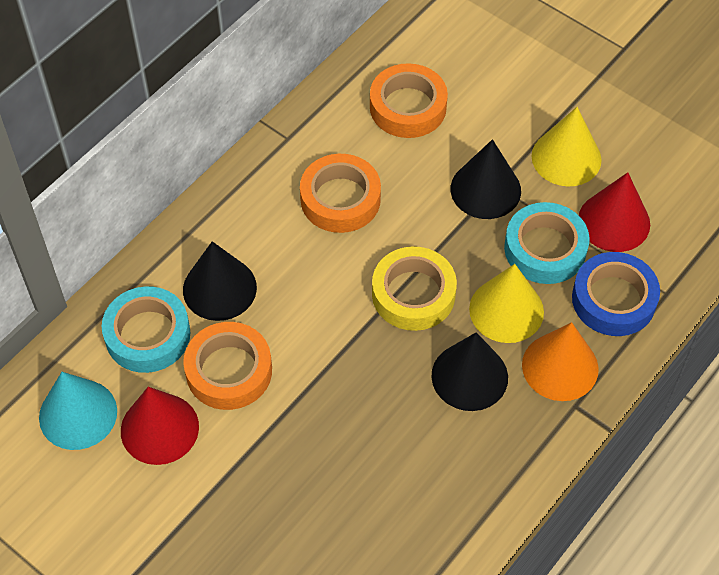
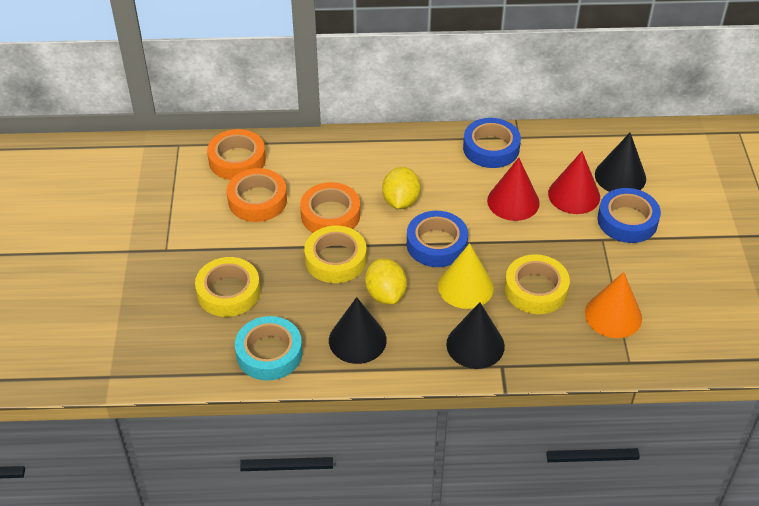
blue tape: 1 -> 3
turquoise cone: 1 -> 0
turquoise tape: 2 -> 1
yellow cone: 2 -> 1
yellow lemon: 0 -> 2
yellow tape: 1 -> 3

